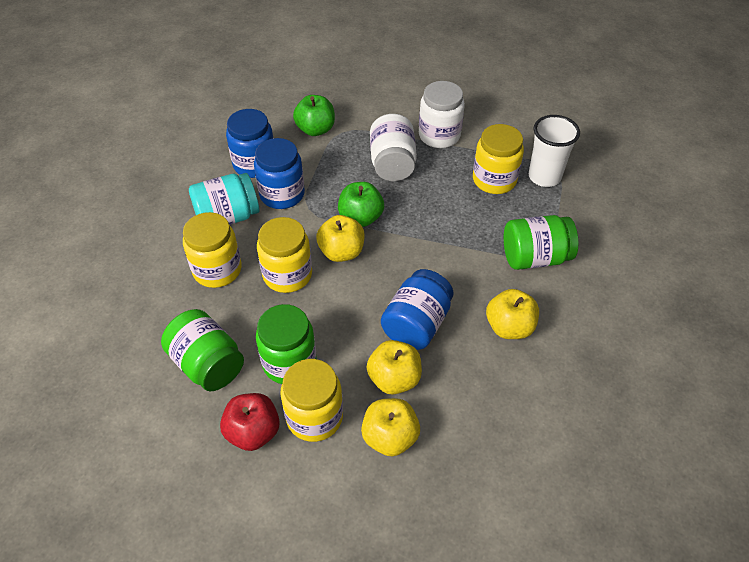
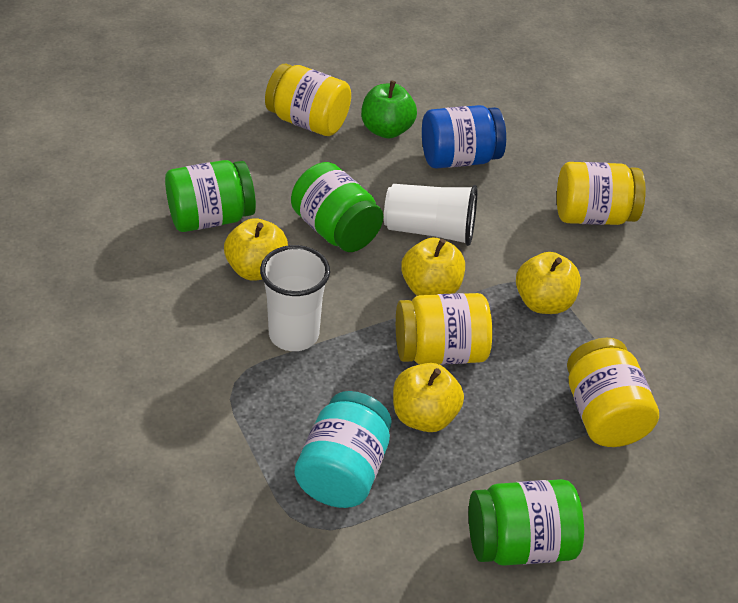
blue jar: 3 -> 1
green apple: 2 -> 1
red apple: 1 -> 0
white cup: 1 -> 2
white jar: 2 -> 0

